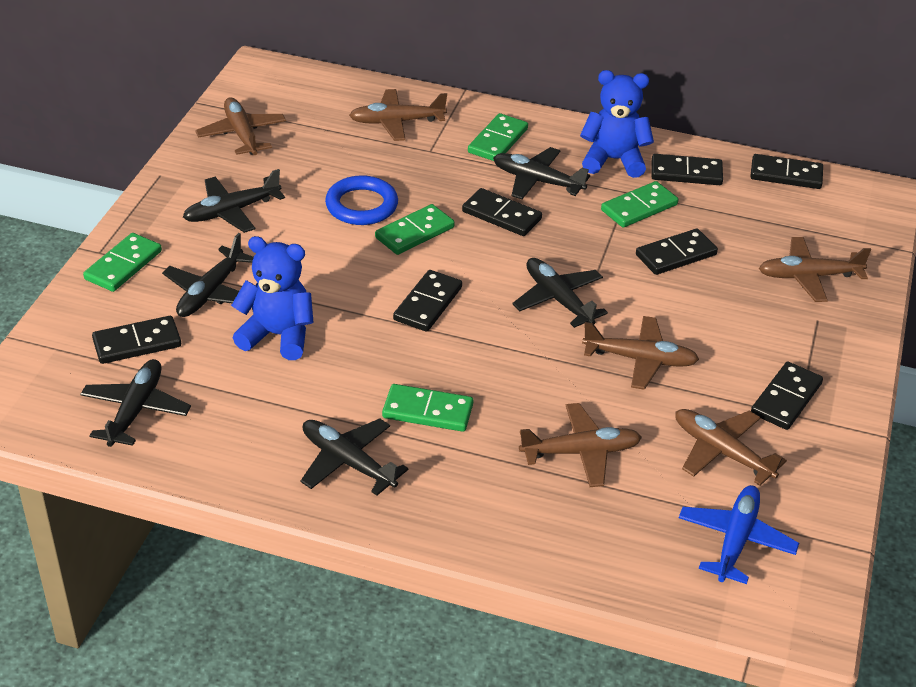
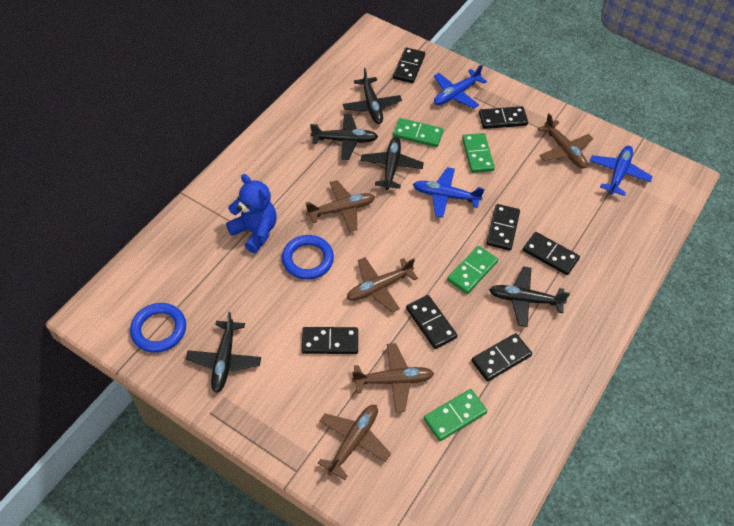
black plane: 6 -> 5
blue plane: 1 -> 3
blue ring: 1 -> 2
blue teddy bear: 2 -> 1
brown plane: 6 -> 5
green domino: 5 -> 4

